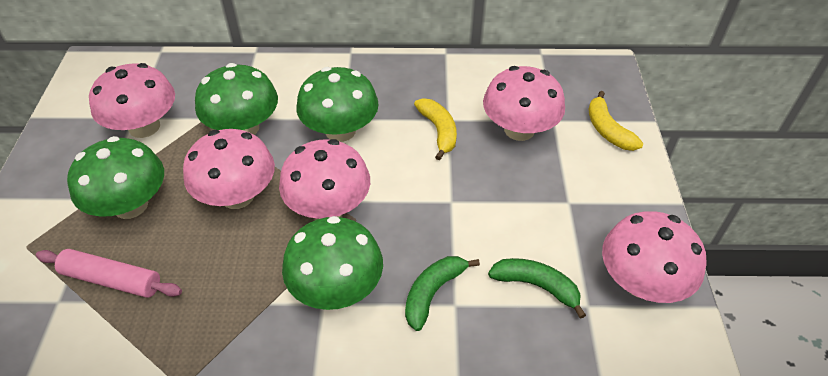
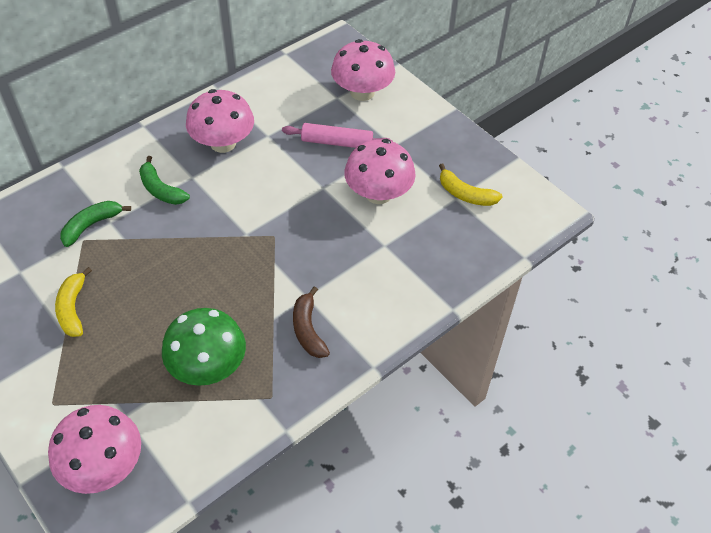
brown banana: 0 -> 1
green mushroom: 4 -> 1
pink mushroom: 5 -> 4

